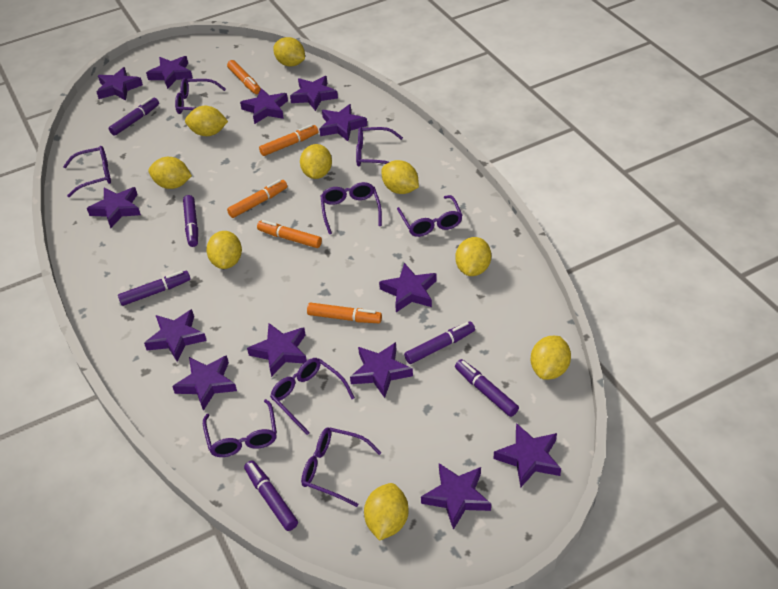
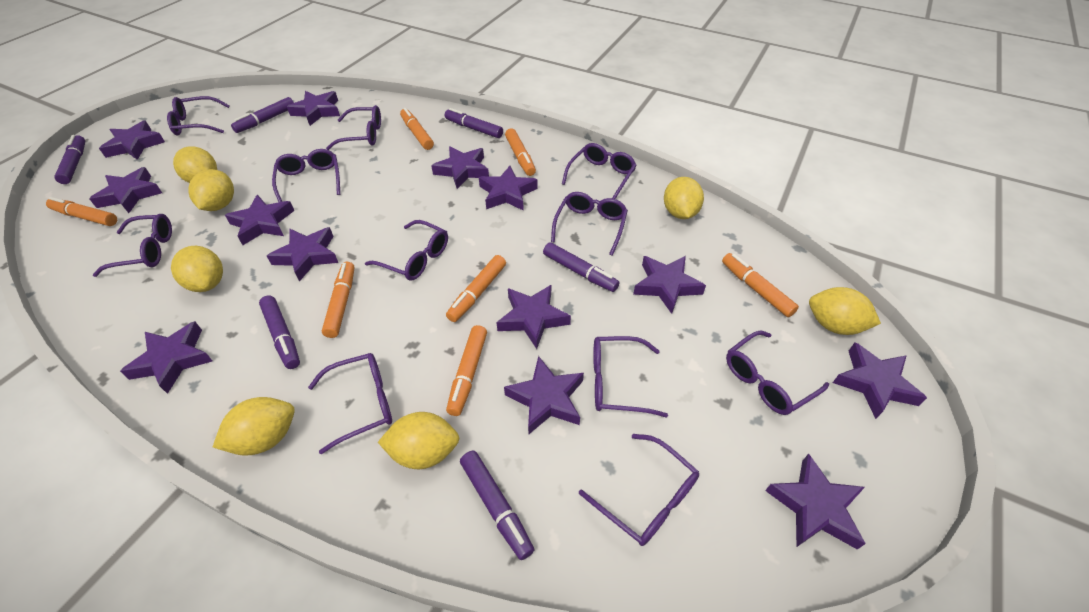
orange marker: 5 -> 7
purple glasses: 8 -> 11
yellow lemon: 9 -> 7

